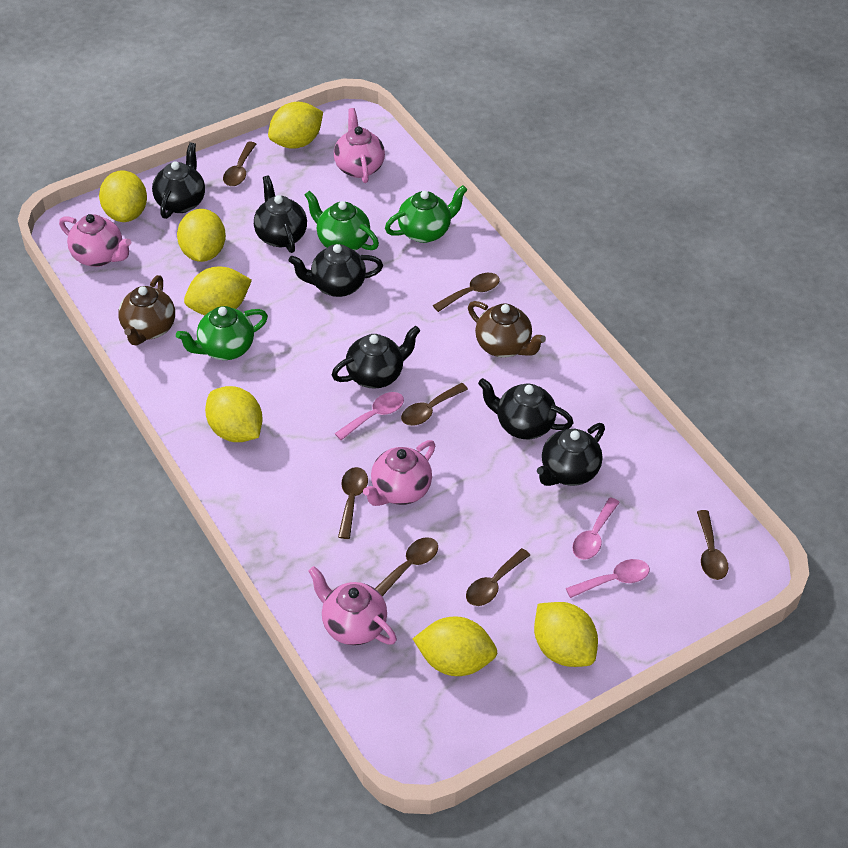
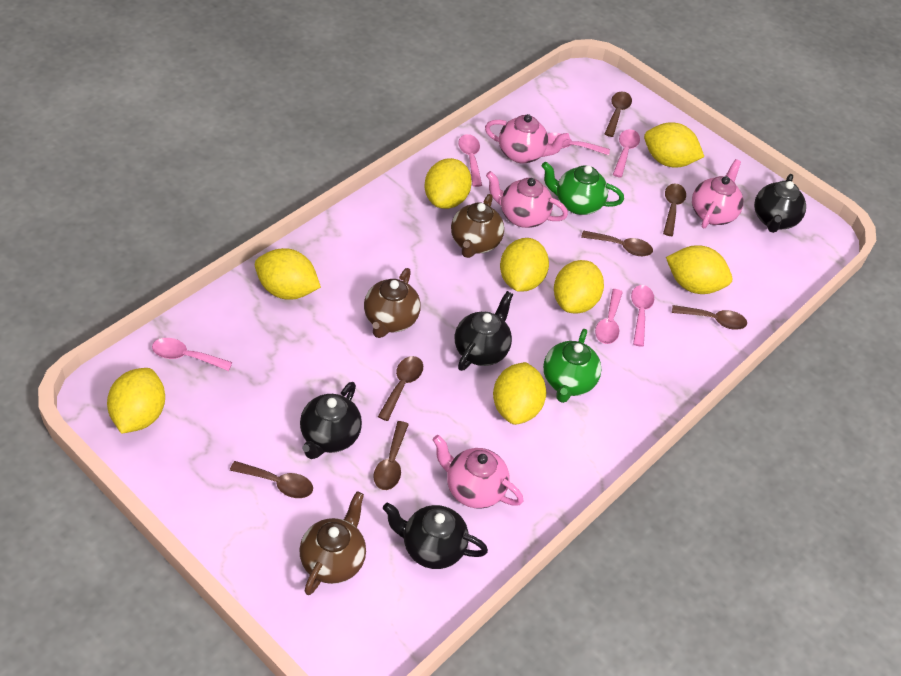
black teapot: 6 -> 4
brown teapot: 2 -> 3
green teapot: 3 -> 2
pink spoon: 3 -> 6
yellow lemon: 7 -> 8

